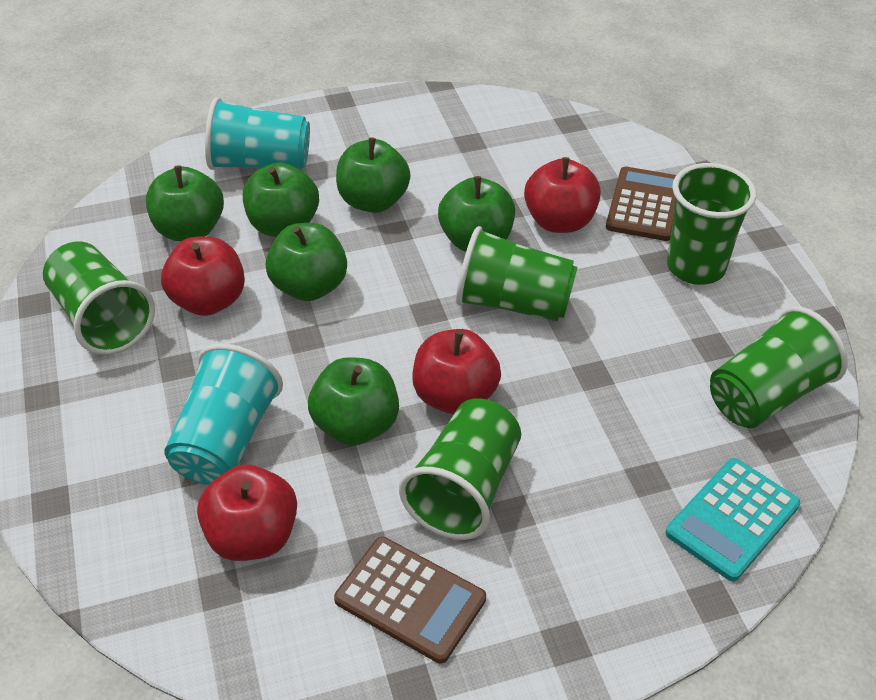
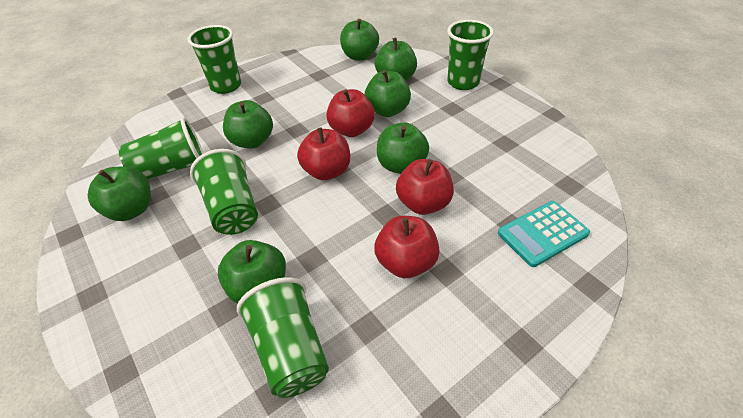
brown calculator: 2 -> 0
green apple: 6 -> 7
turquoise cup: 2 -> 0

